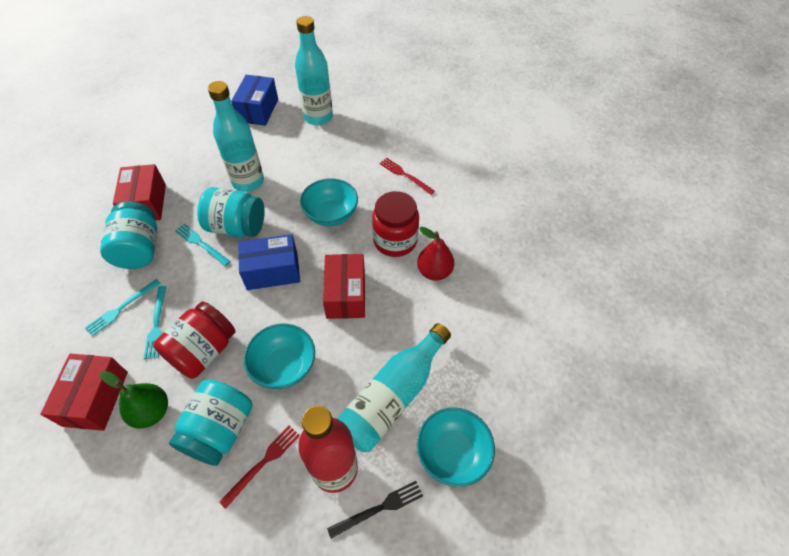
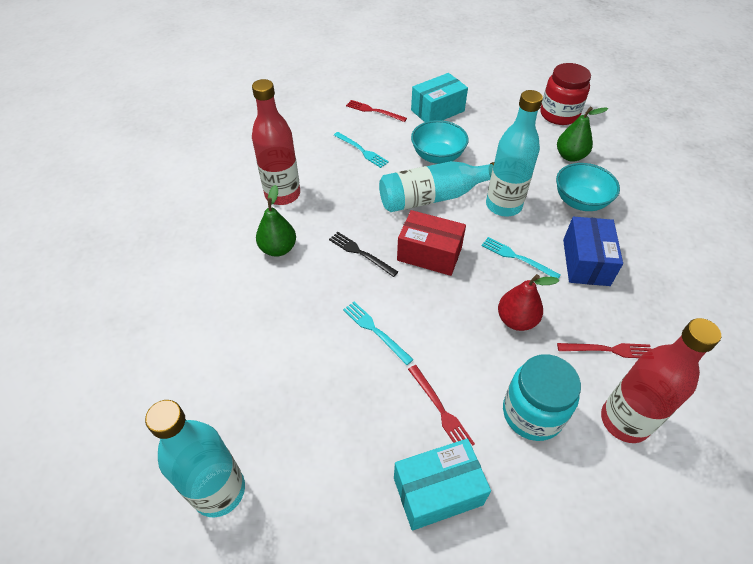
blue box: 2 -> 1
green pear: 1 -> 2
red bottle: 1 -> 2
red box: 3 -> 1
red fork: 2 -> 3
red jar: 2 -> 1
turquoise bowl: 3 -> 2
turquoise box: 0 -> 2
turquoise jar: 3 -> 1

